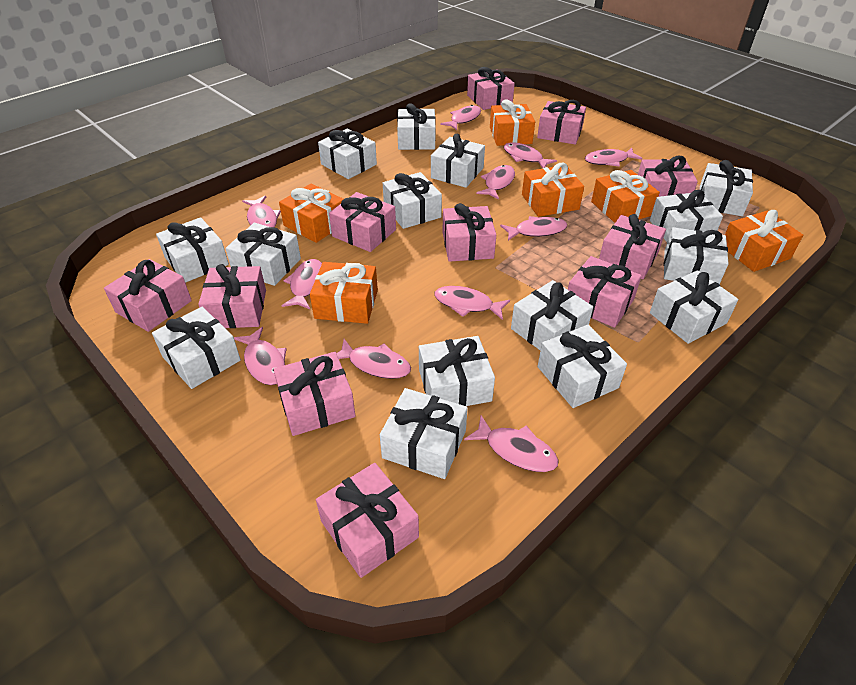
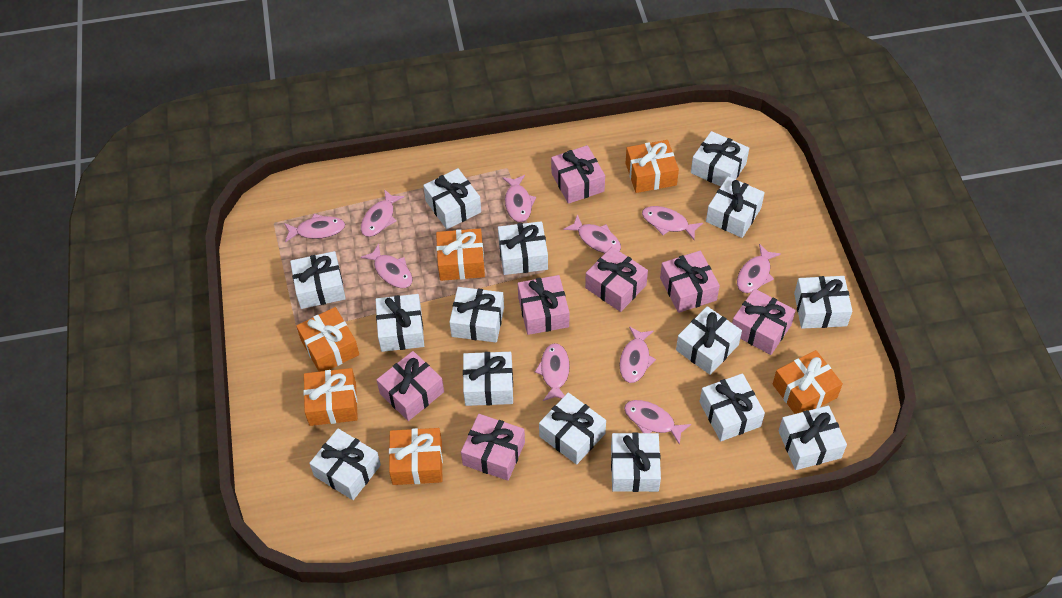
pink fish: 11 -> 10
pink gift: 11 -> 7

